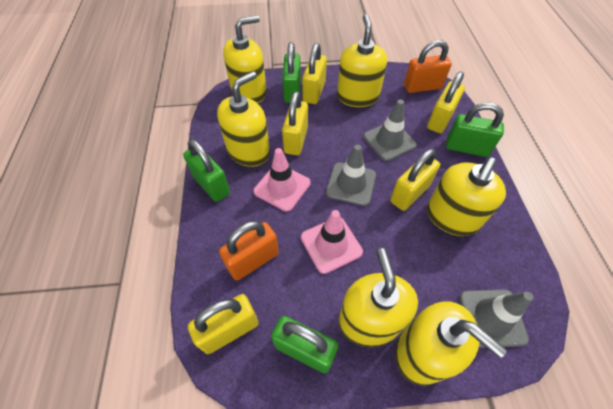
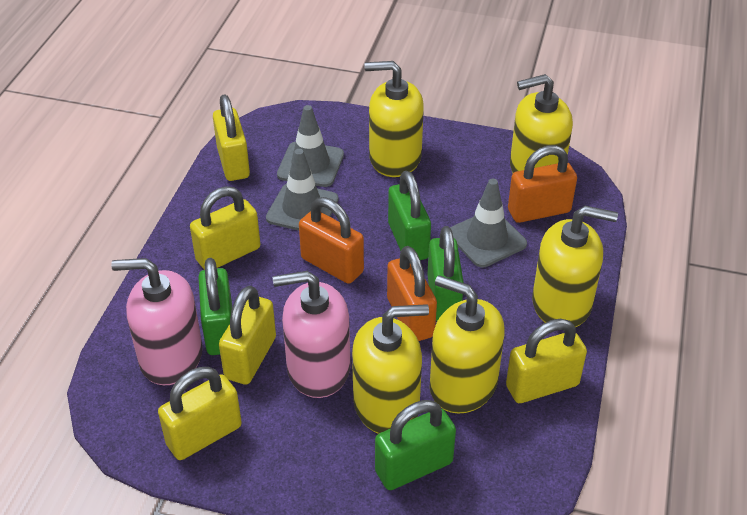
orange padlock: 2 -> 3
pink soap dispenser: 0 -> 2
pink traffic cone: 2 -> 0
yellow soap dispenser: 6 -> 5

